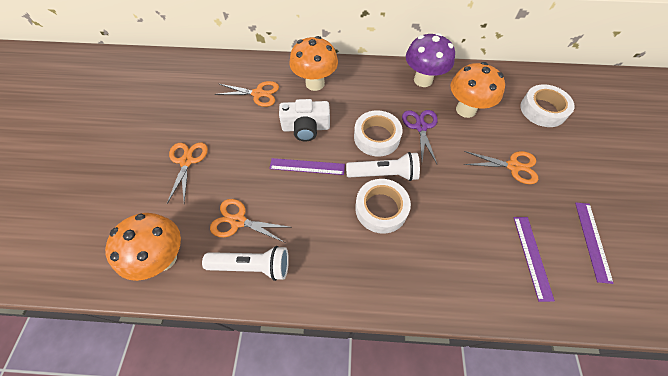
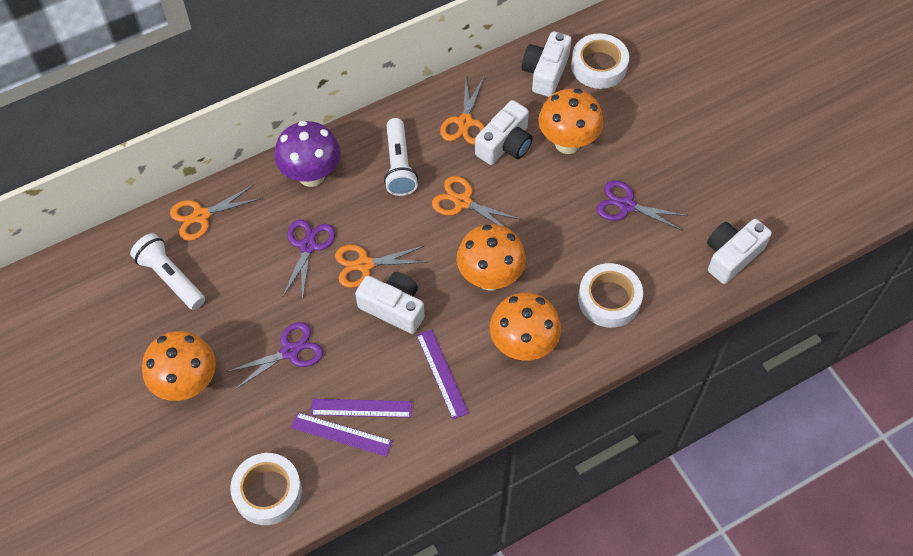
orange mushroom: 3 -> 4
purple scissors: 1 -> 3
white camera: 1 -> 4

